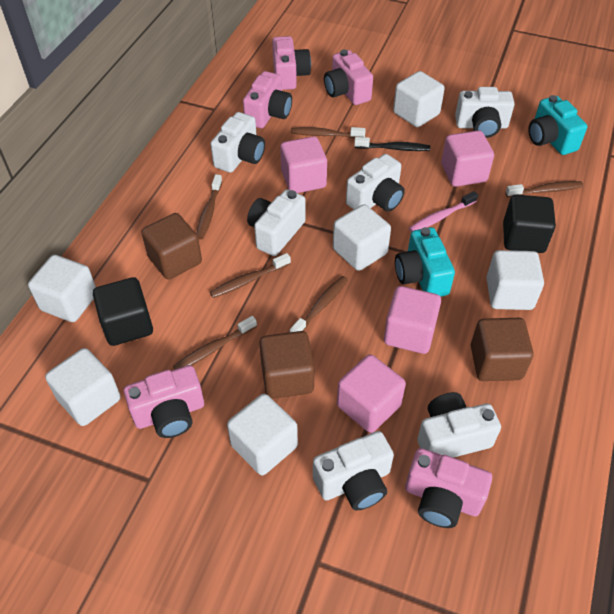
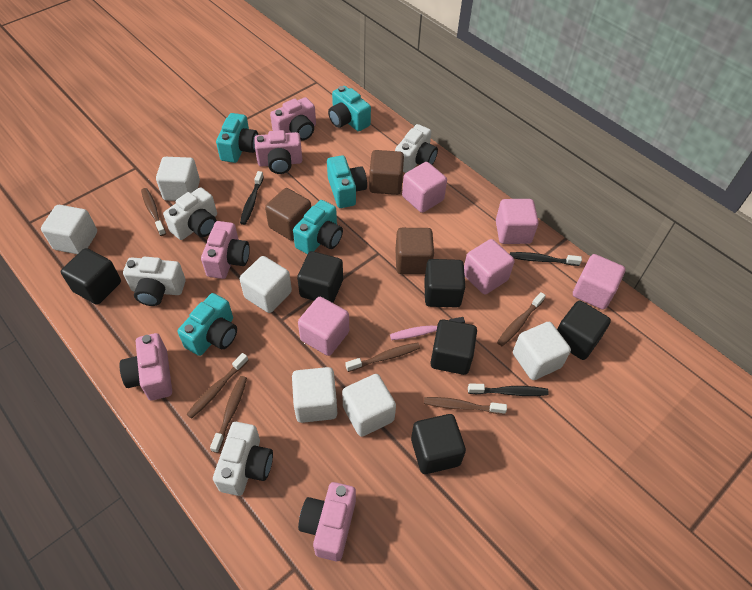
black cube: 2 -> 6
black toothbrush: 1 -> 3
pink cube: 4 -> 5
turquoise camera: 2 -> 5
white camera: 6 -> 4

